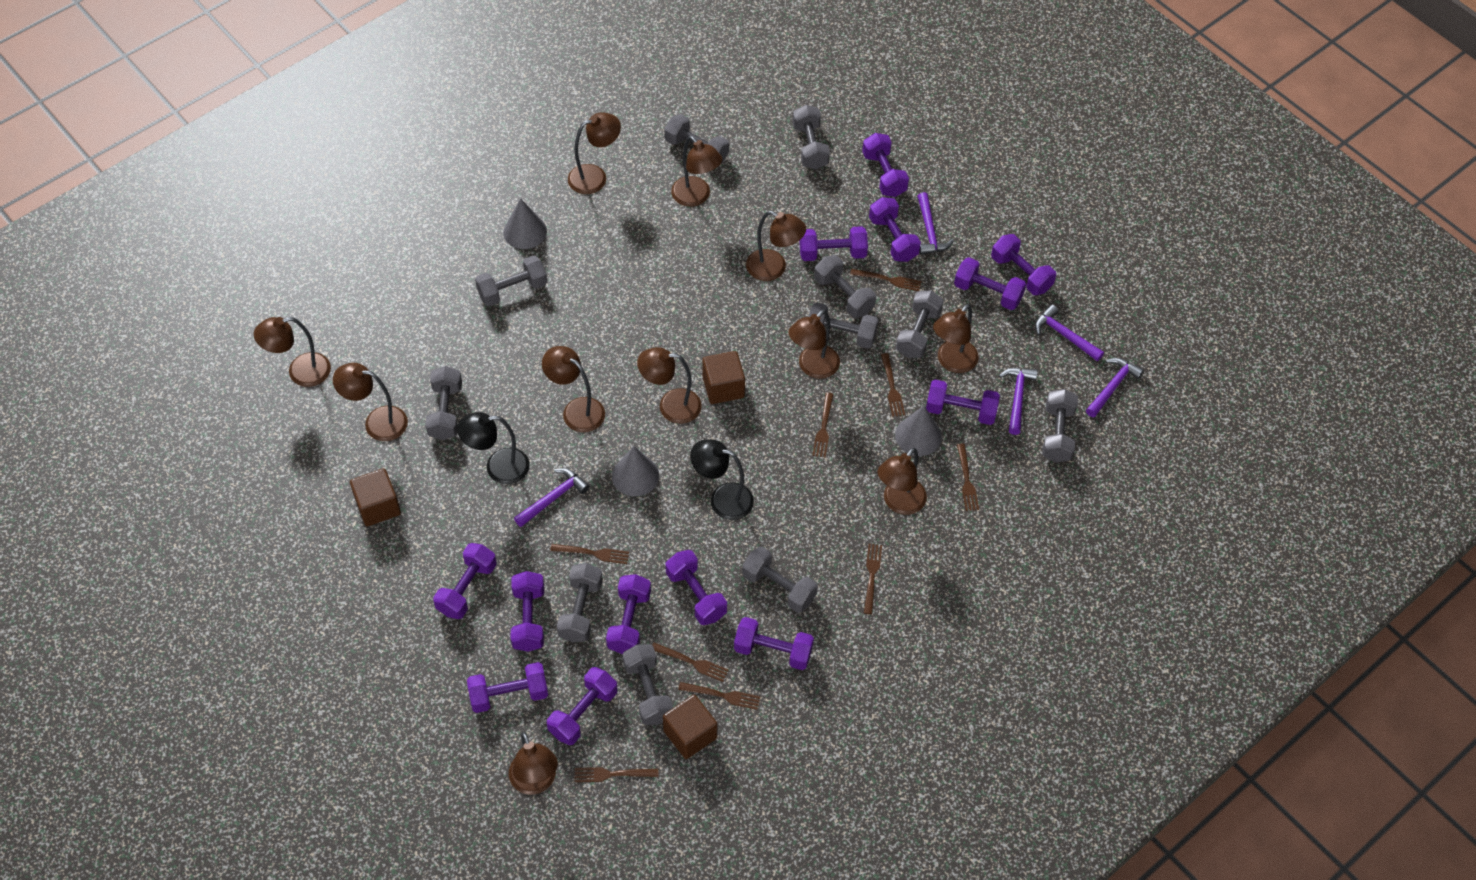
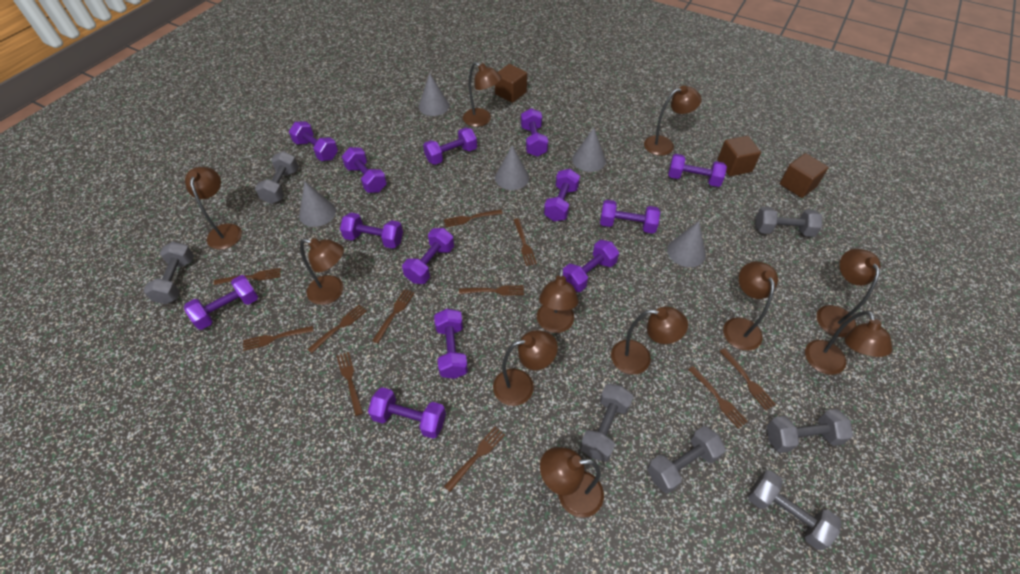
black lamp: 2 -> 0
brown fork: 9 -> 11
grey cone: 3 -> 5
grey dumbbell: 11 -> 7
purple hammer: 5 -> 0

